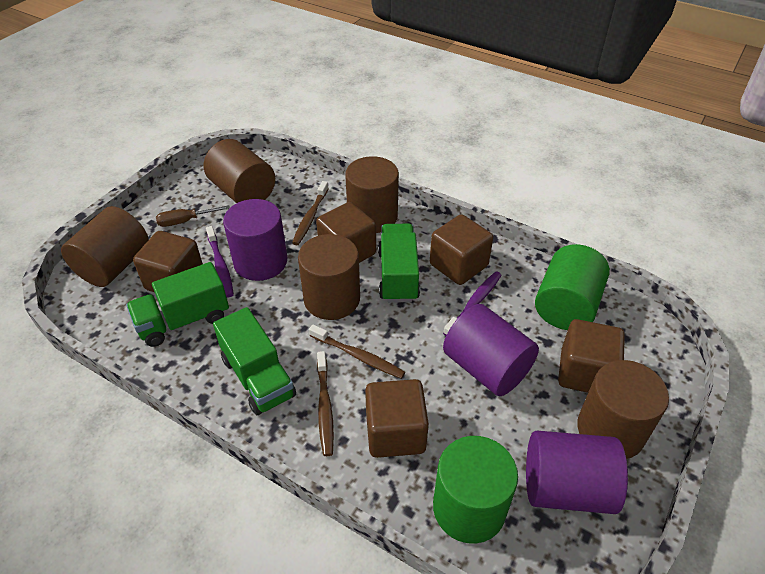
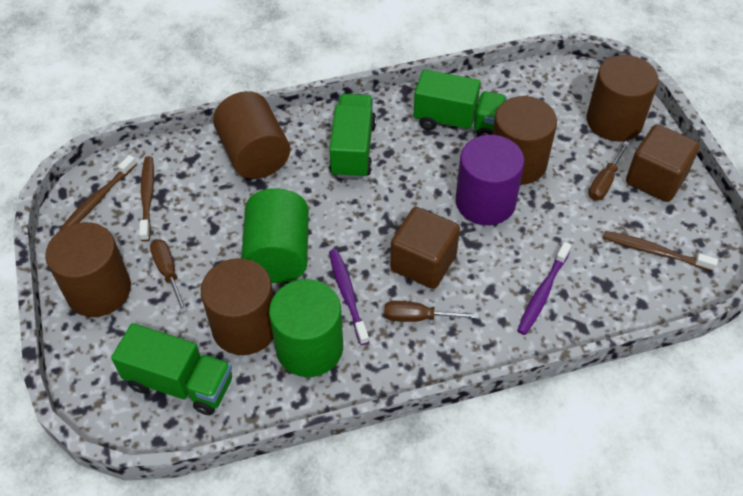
brown cube: 5 -> 2
brown screwdriver: 1 -> 3
purple cylinder: 3 -> 1

